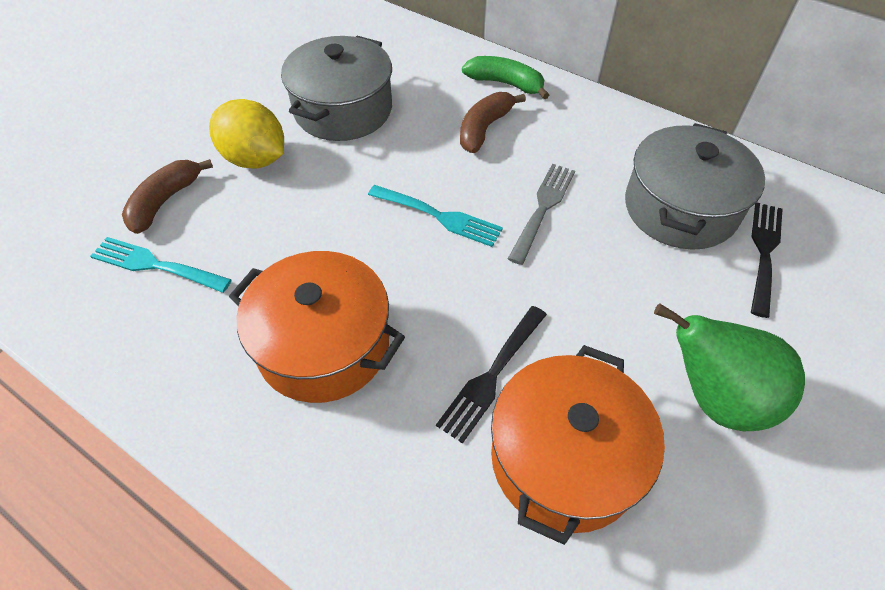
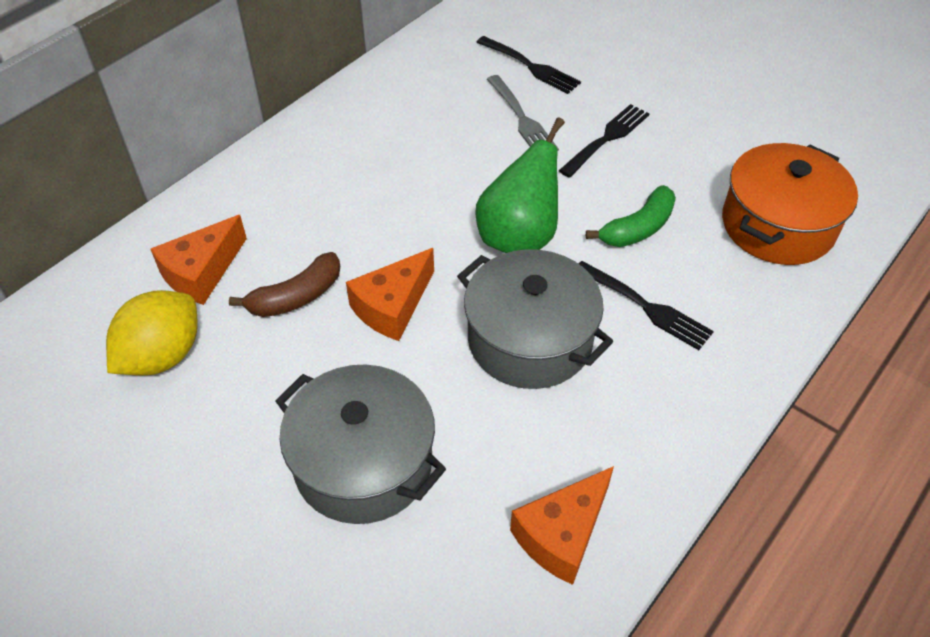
black fork: 2 -> 3
brown banana: 2 -> 1
orange cheese: 0 -> 3
orange pot: 2 -> 1
turquoise fork: 2 -> 0

